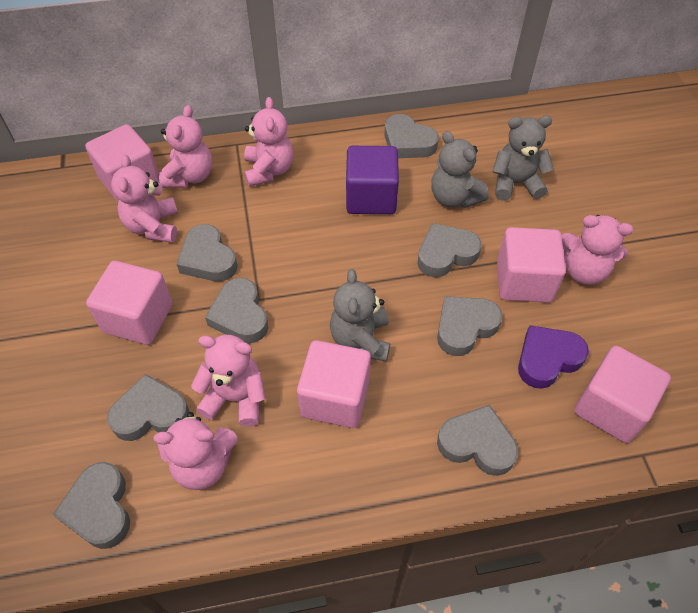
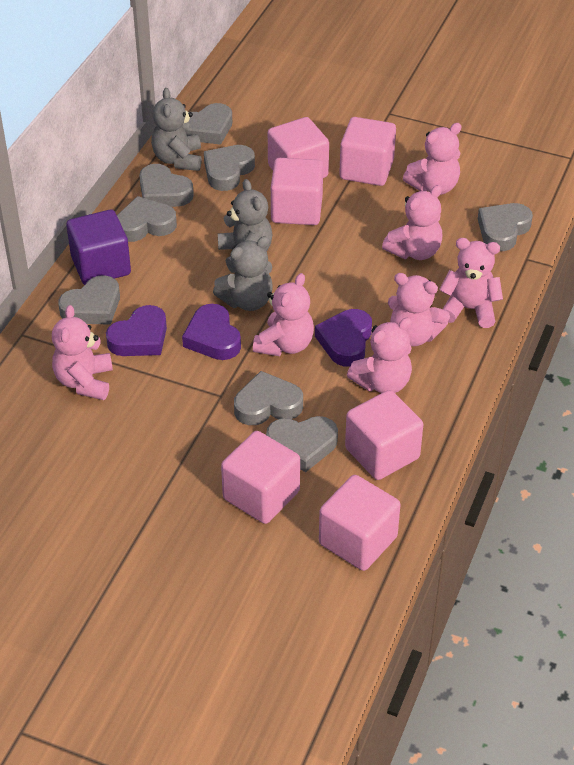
pink cube: 5 -> 6
pink teddy bear: 6 -> 7
purple heart: 1 -> 3

